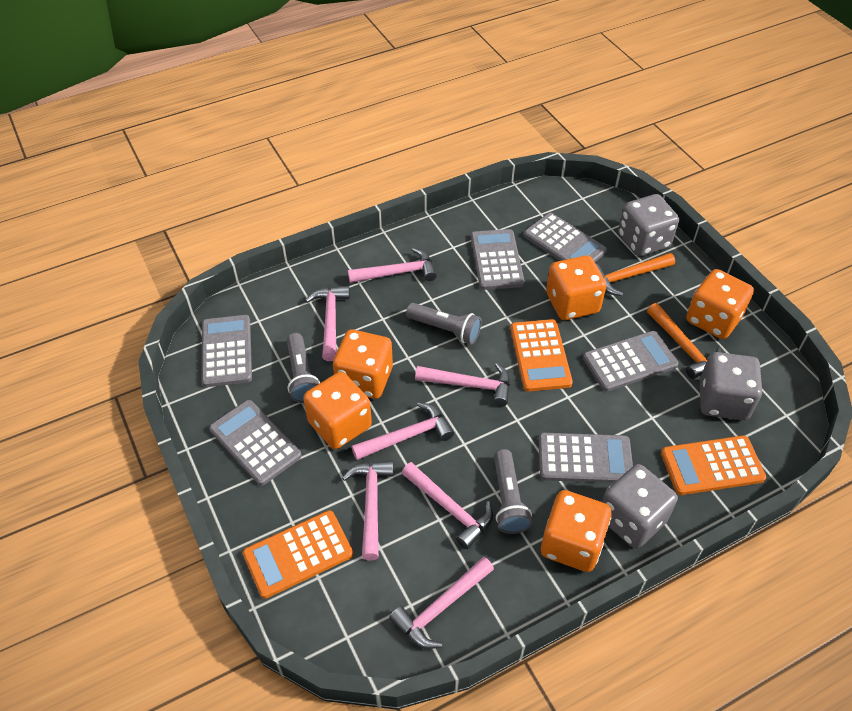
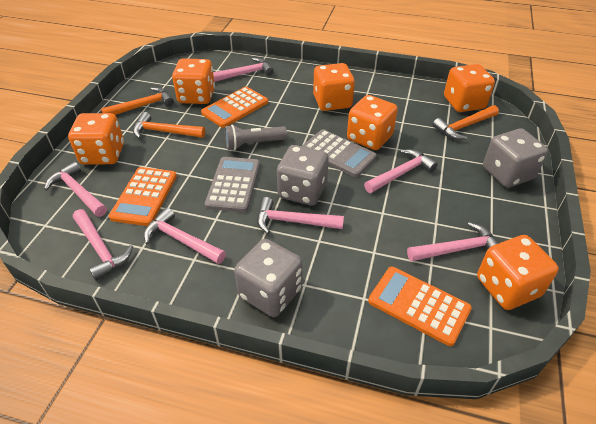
grey calculator: 6 -> 2
grey flashlight: 3 -> 1
orange dice: 5 -> 6
orange hammer: 2 -> 3

